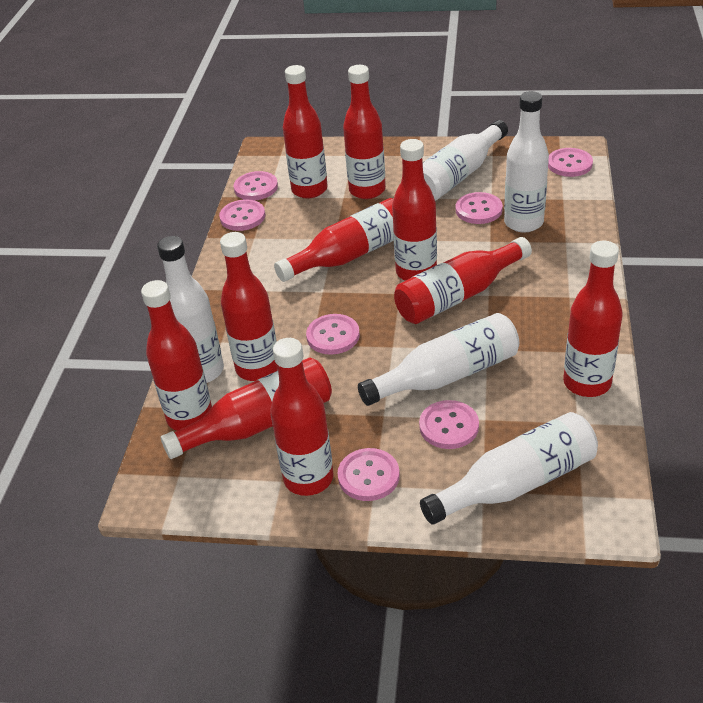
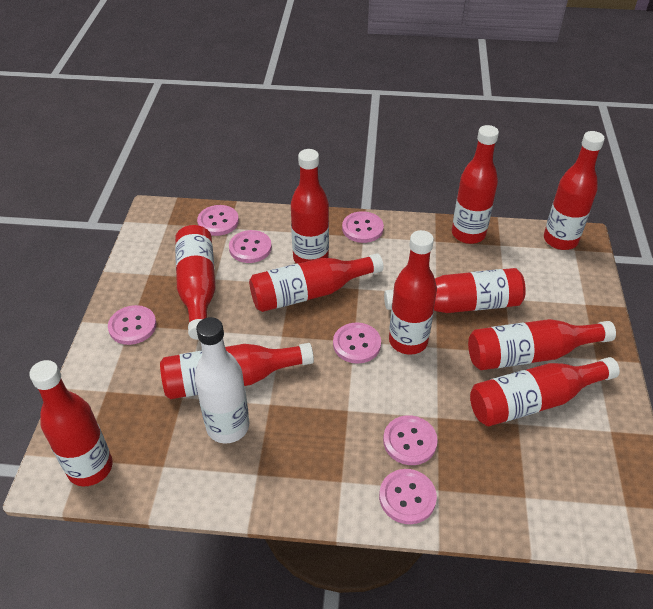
red bottle: 10 -> 11
white bottle: 5 -> 1

